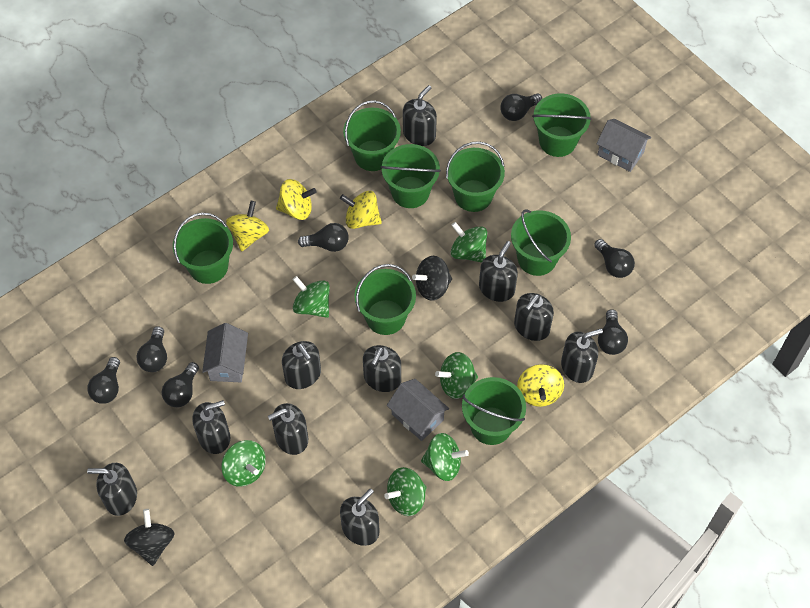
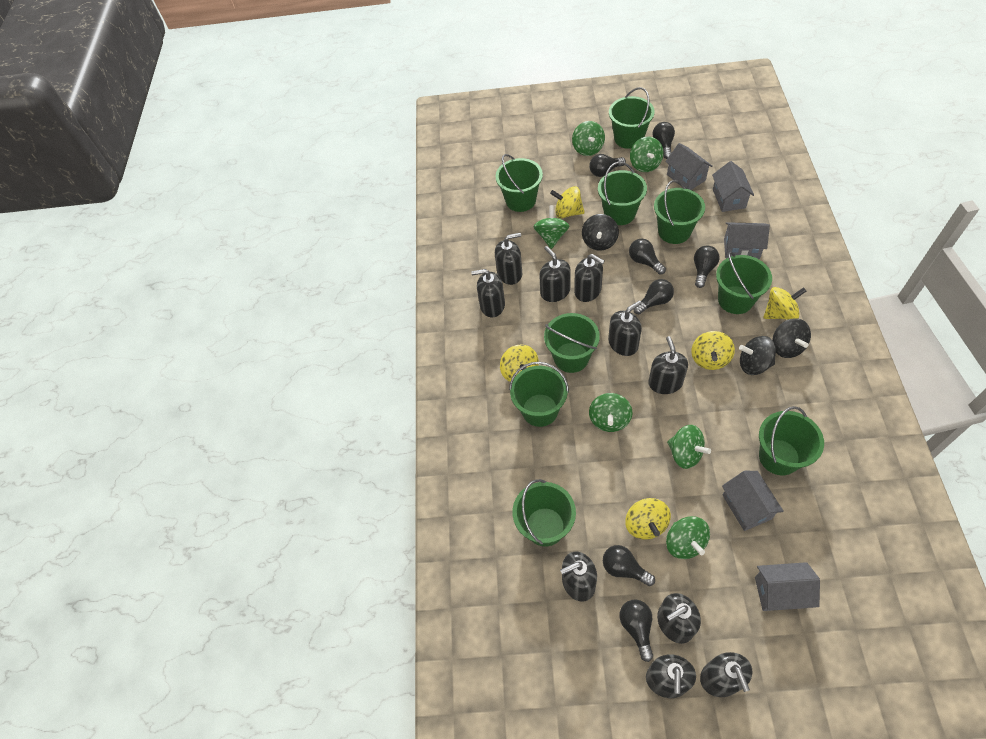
black spinning top: 2 -> 3
green bucket: 8 -> 9
grey house: 3 -> 5
yellow spinning top: 4 -> 5

